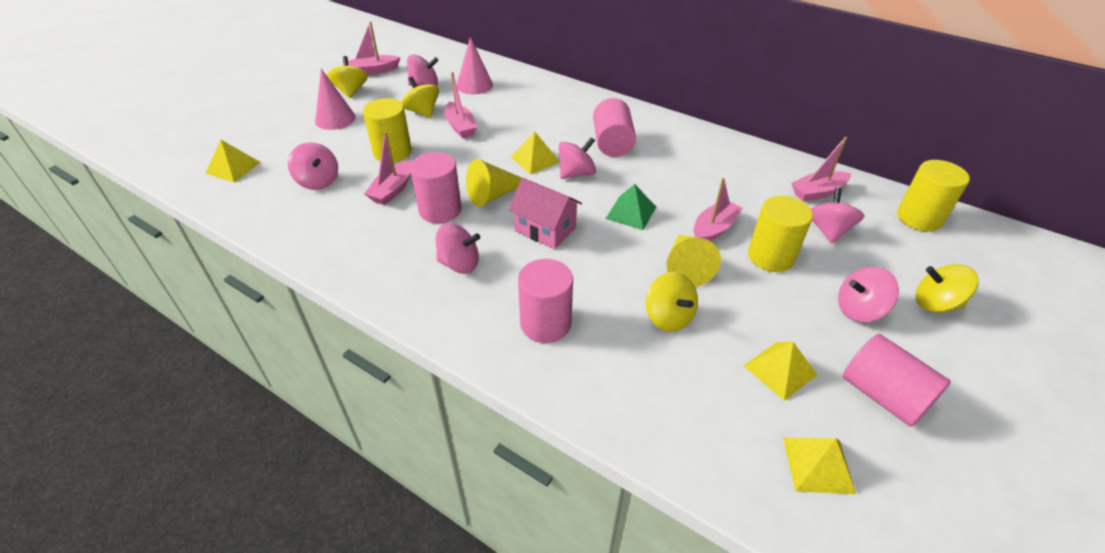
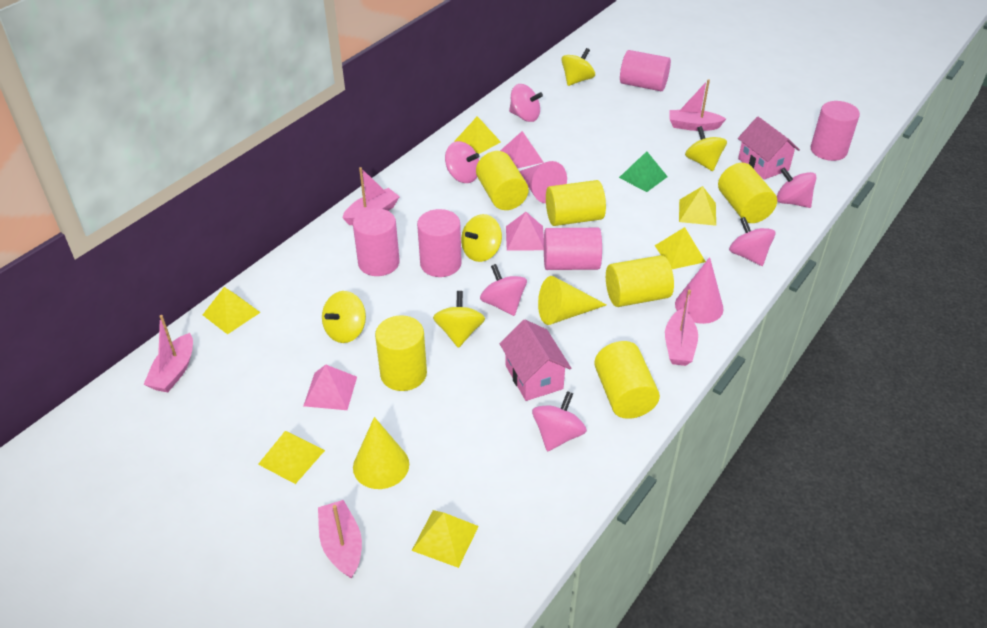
pink cylinder: 4 -> 5
pink house: 1 -> 2
pink pyramid: 0 -> 3
yellow cylinder: 3 -> 6
yellow pyramid: 4 -> 6
yellow spinning top: 4 -> 5

